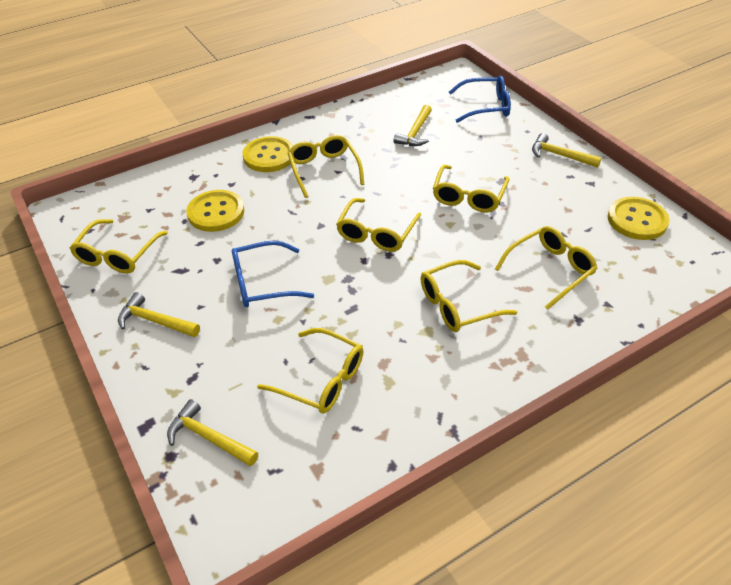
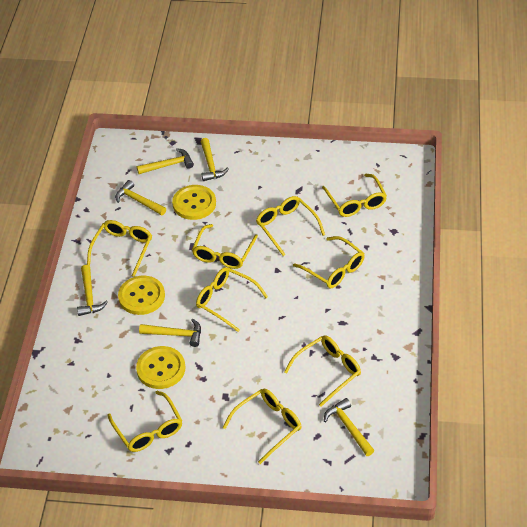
blue glasses: 2 -> 0
yellow glasses: 7 -> 9
yellow hammer: 4 -> 6

